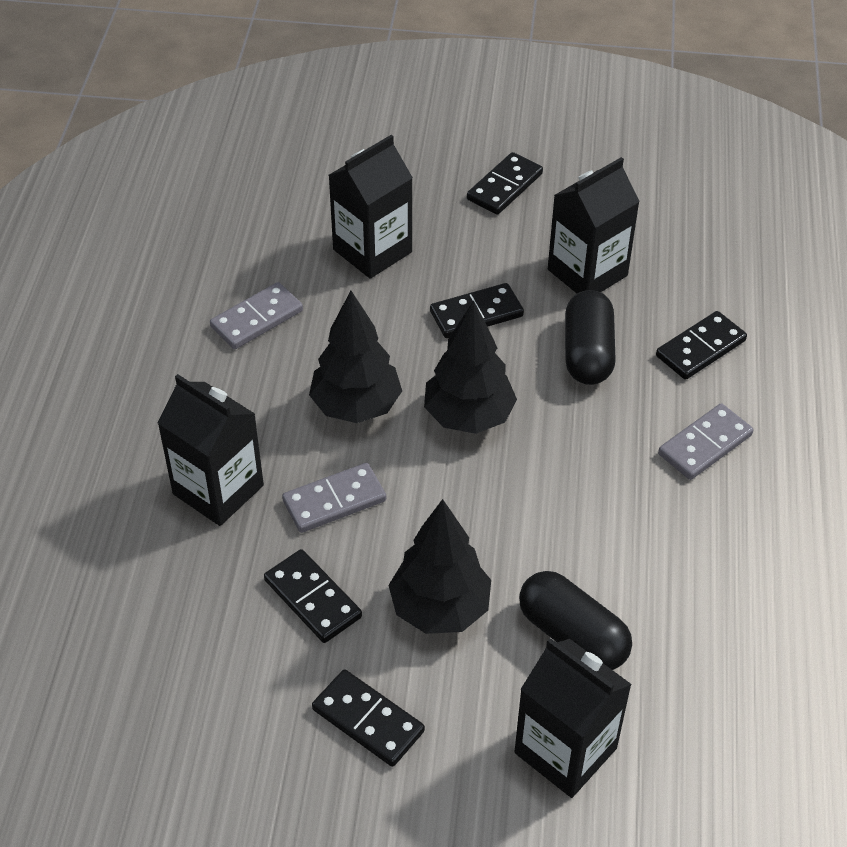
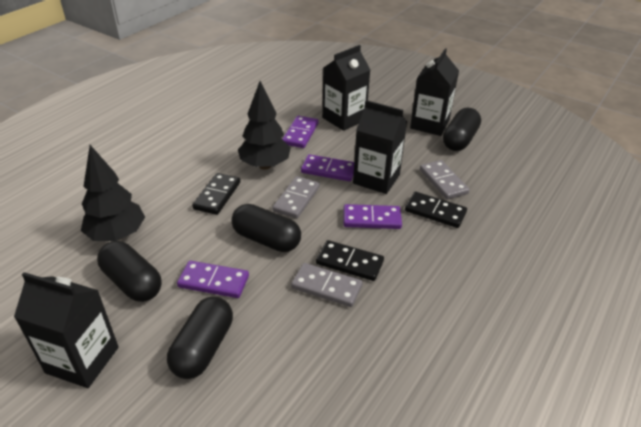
black capsule: 2 -> 4
black domino: 5 -> 3
black tree: 3 -> 2
purple domino: 0 -> 4

